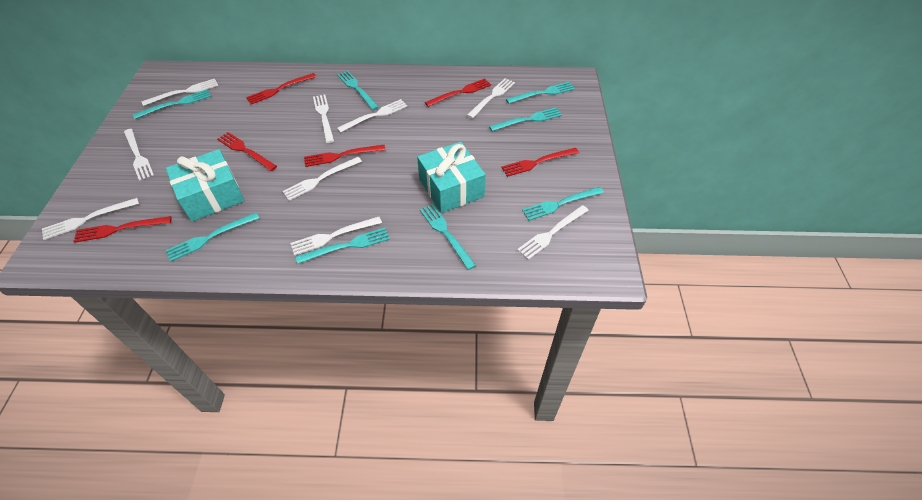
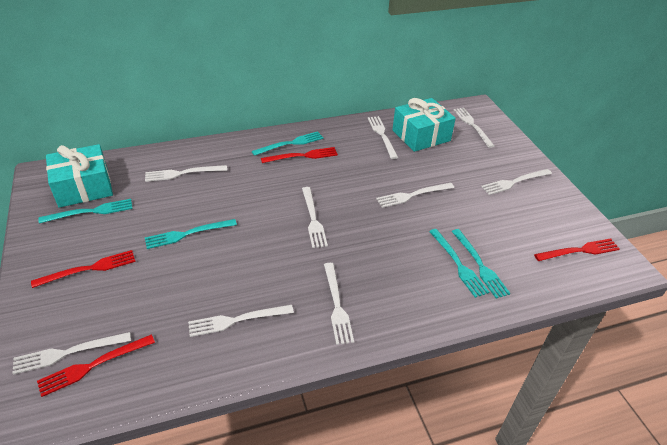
red fork: 6 -> 4
turquoise fork: 8 -> 5

